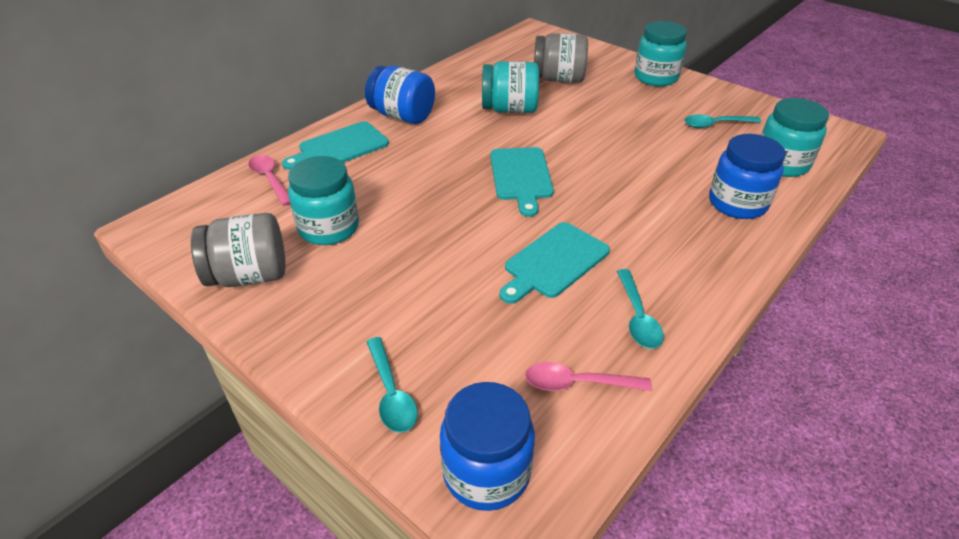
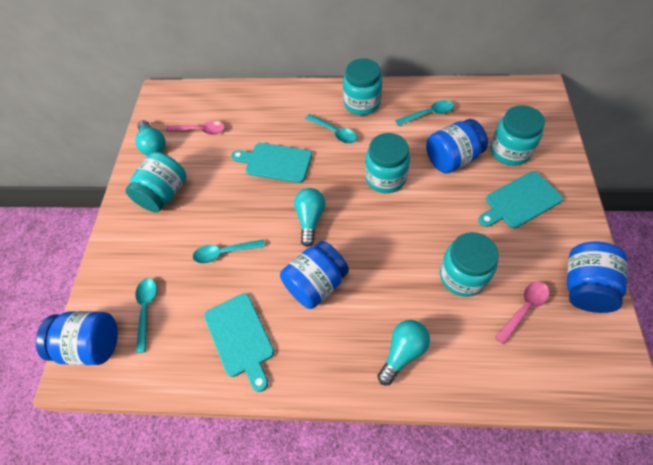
blue jar: 3 -> 4
grey jar: 2 -> 0
turquoise jar: 4 -> 5
turquoise light bulb: 0 -> 3
turquoise spoon: 3 -> 4

